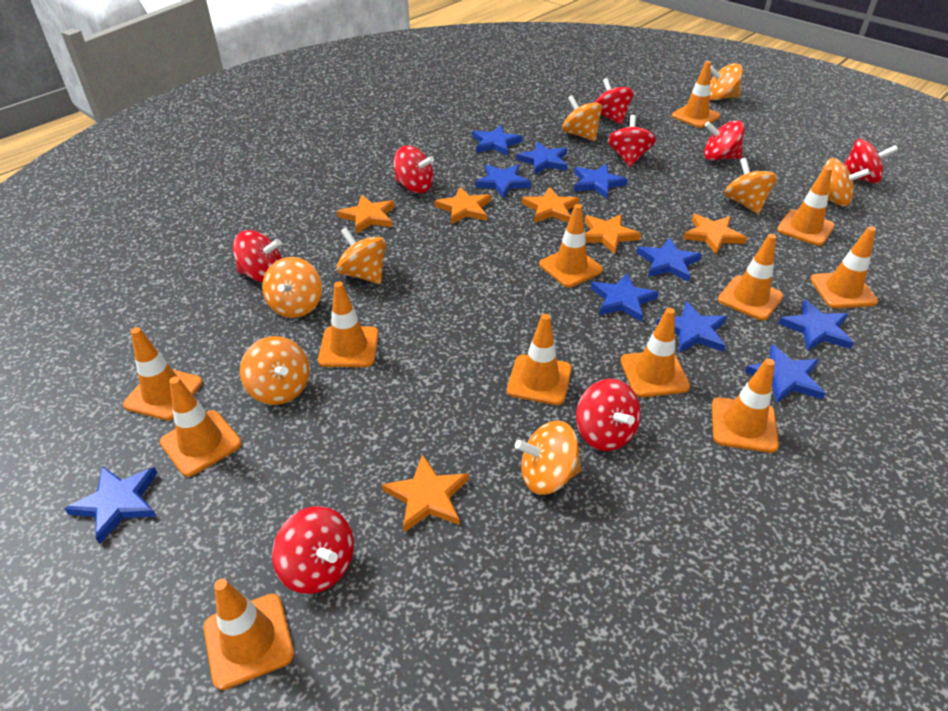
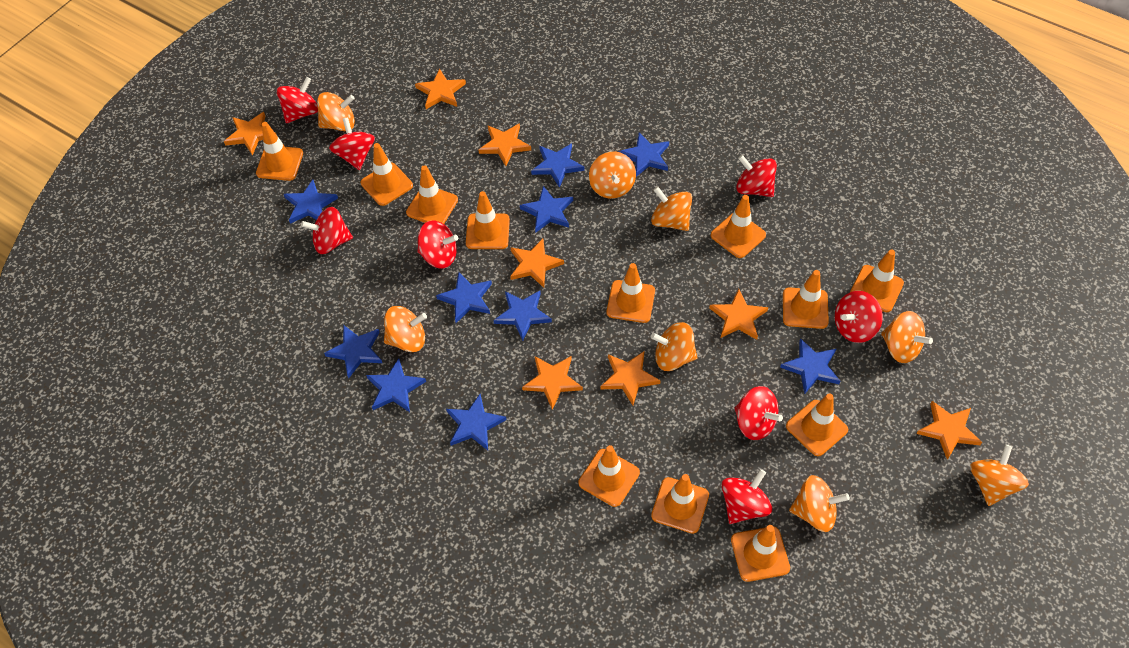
orange star: 6 -> 8

